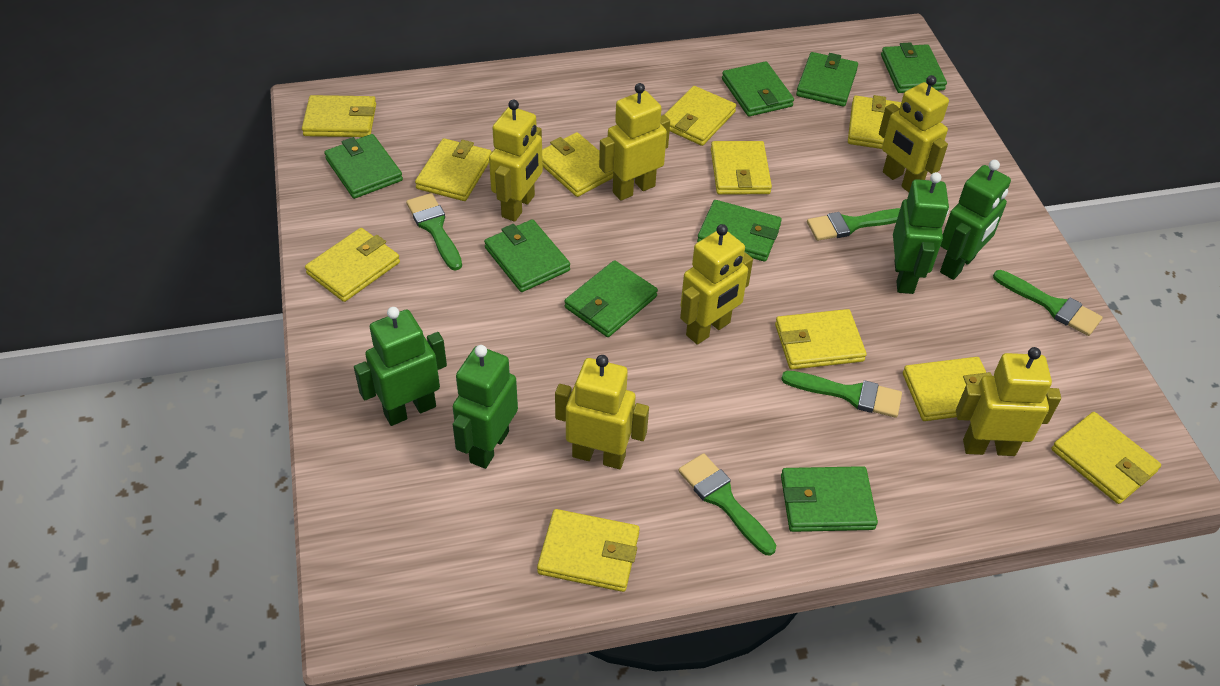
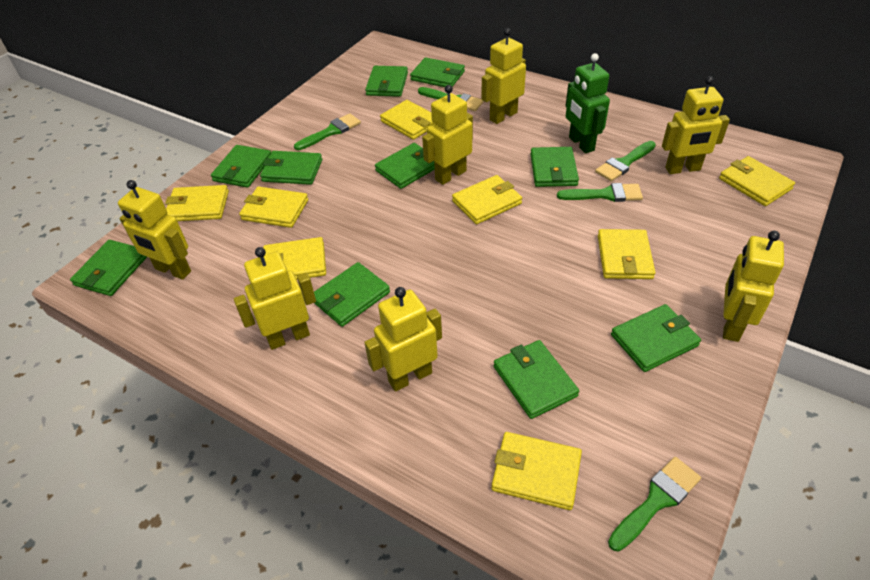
green robot: 4 -> 1
green wallet: 8 -> 10
yellow robot: 6 -> 7
yellow wallet: 11 -> 8

